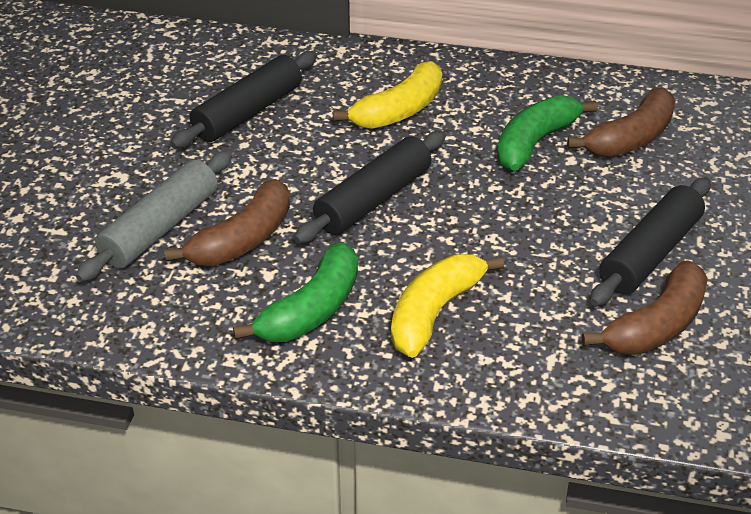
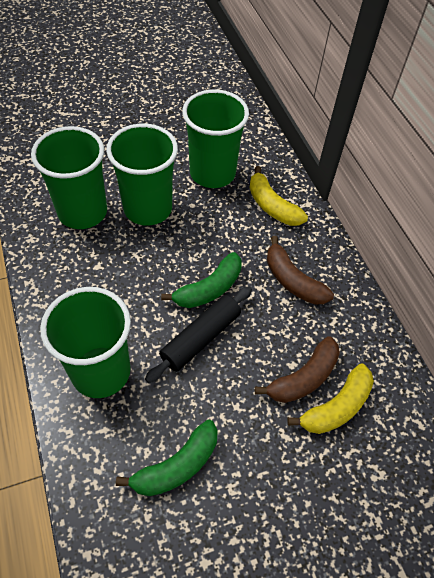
black rolling pin: 3 -> 1
brown banana: 3 -> 2
green cup: 0 -> 4
grey rolling pin: 1 -> 0

